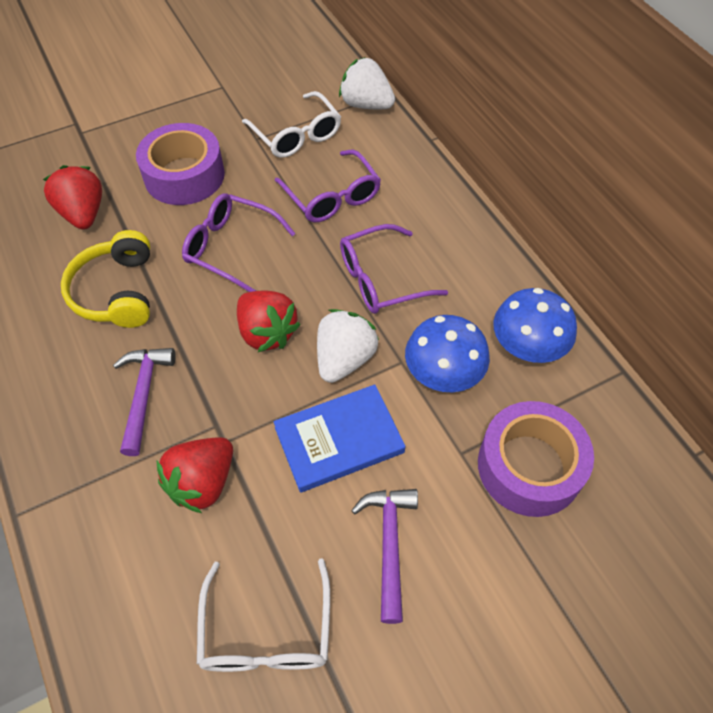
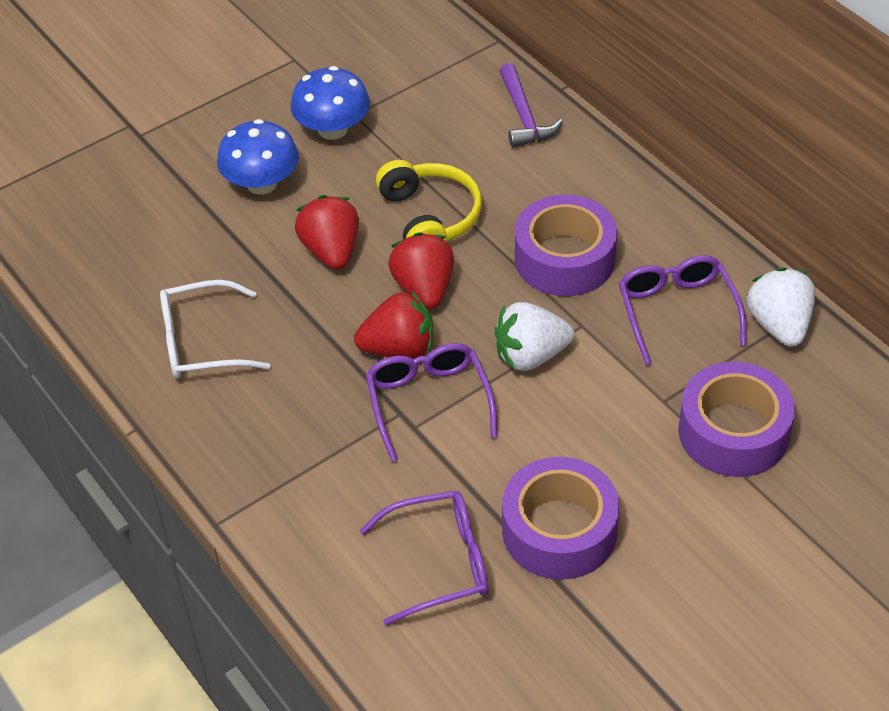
blue book: 1 -> 0
purple hammer: 2 -> 1
purple tape: 2 -> 3
white glasses: 2 -> 1

